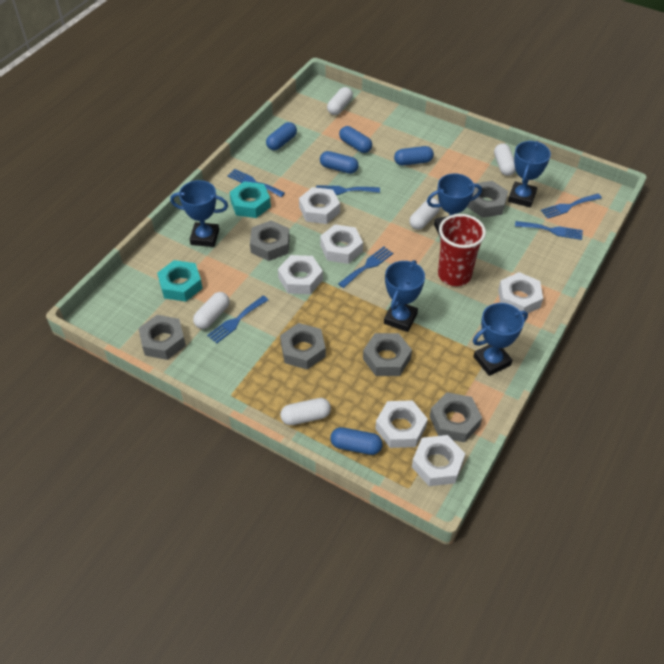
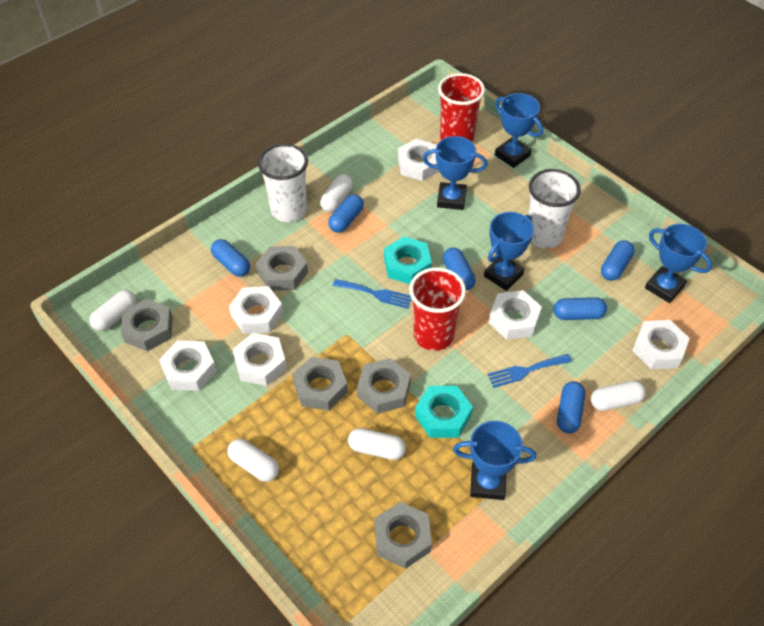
blue capsule: 5 -> 6
blue fork: 6 -> 2
grey nut: 6 -> 5
red cup: 1 -> 2
white cup: 0 -> 2

